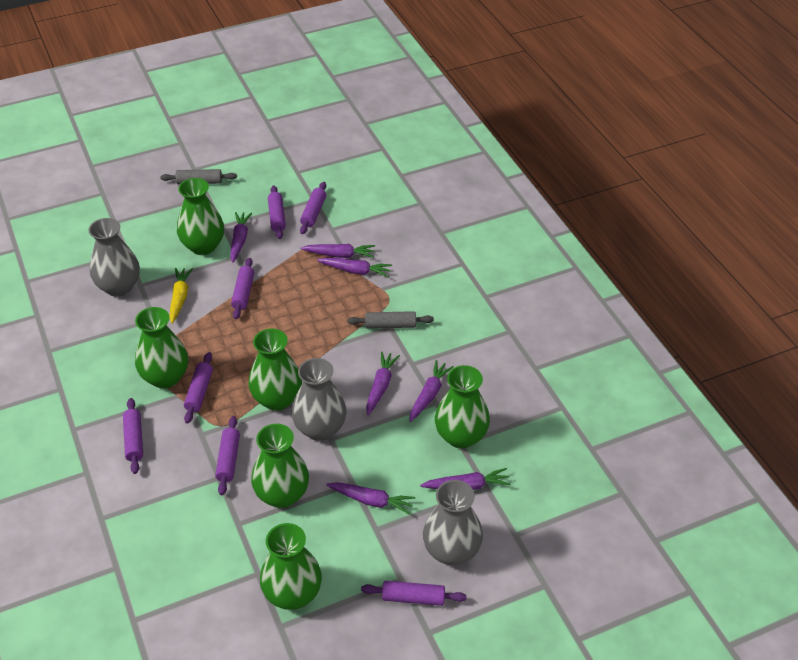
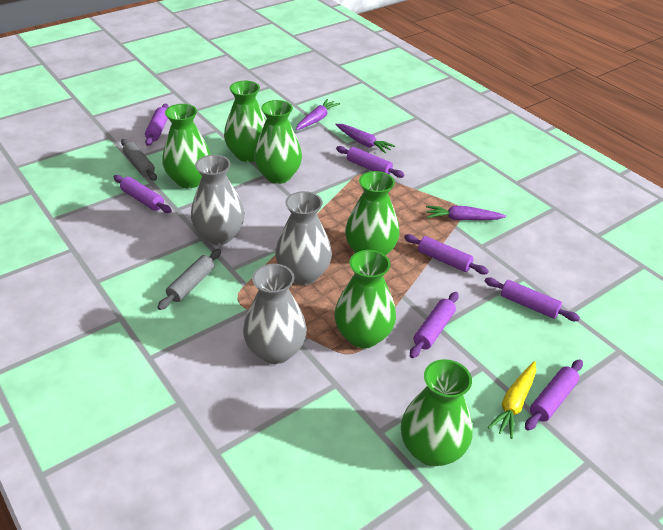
purple carrot: 7 -> 3

